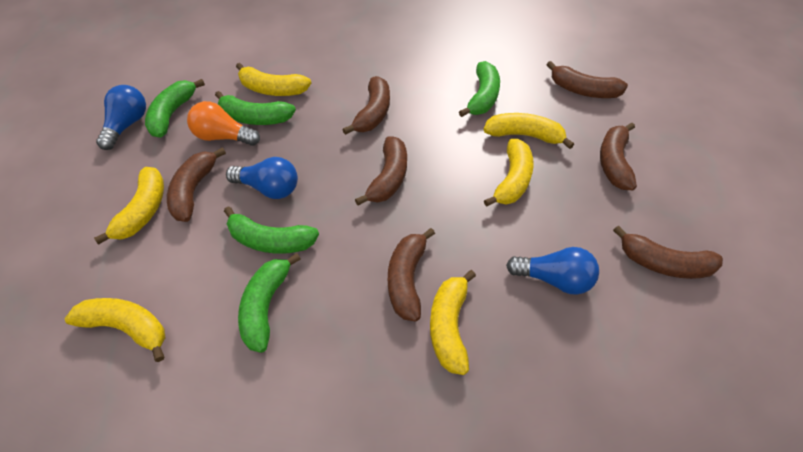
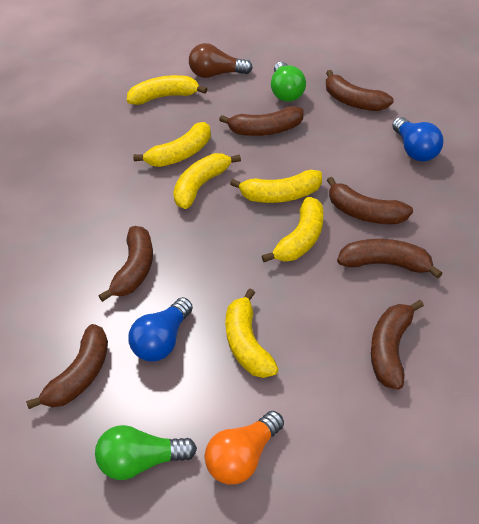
blue light bulb: 3 -> 2
brown light bulb: 0 -> 1
green banana: 5 -> 0
green light bulb: 0 -> 2

